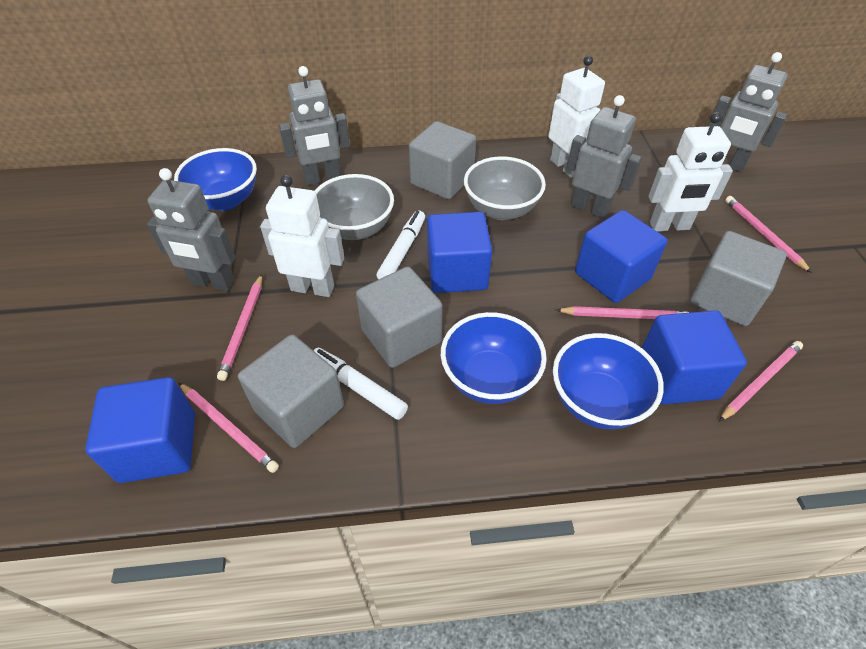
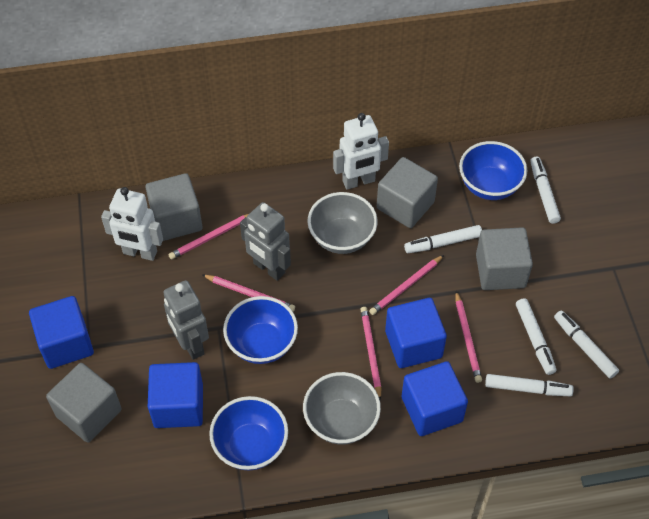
grey robot: 4 -> 2
white marker: 2 -> 5
white robot: 3 -> 2

